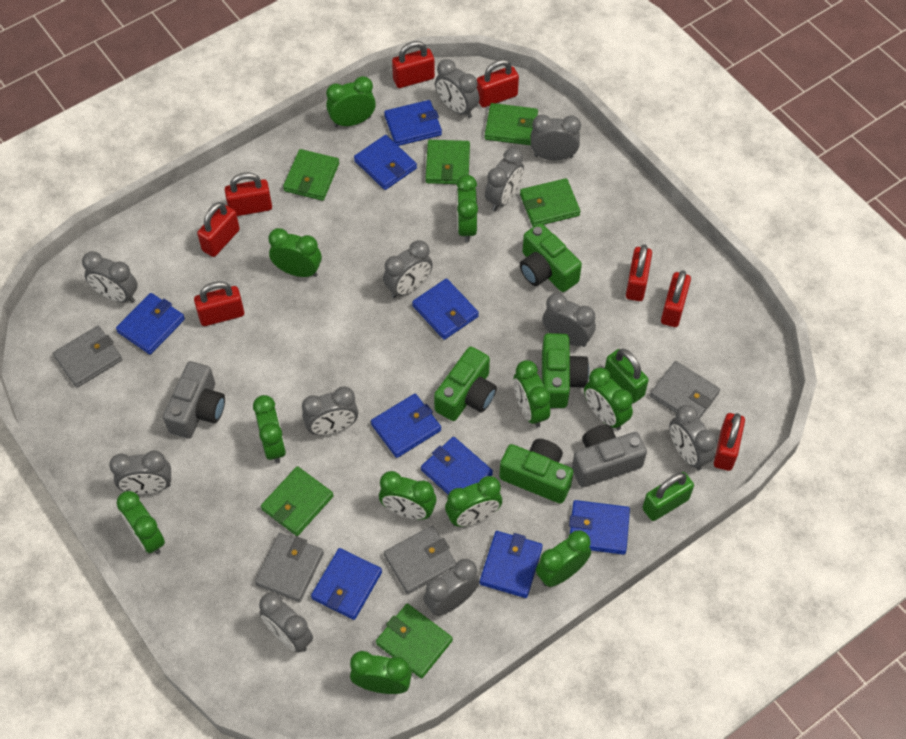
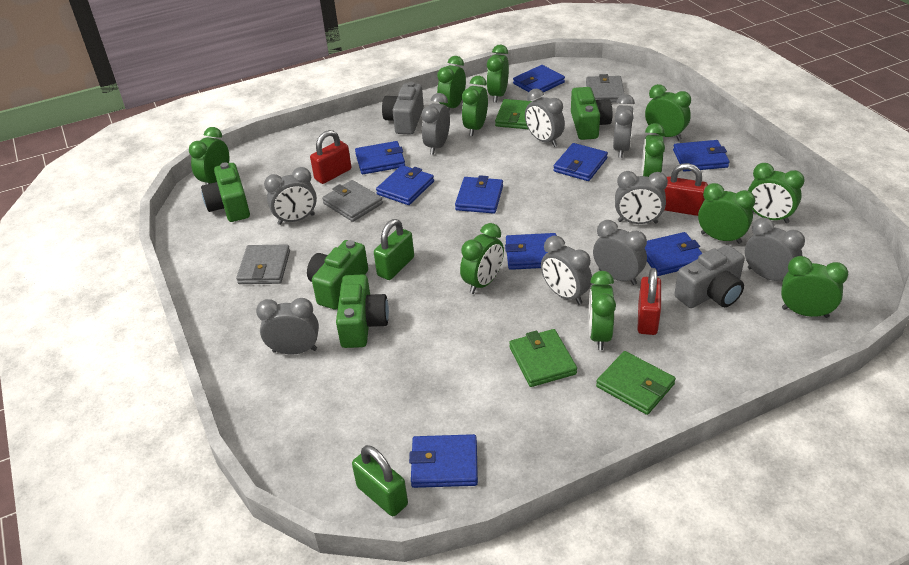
green wallet: 6 -> 3
grey clock: 11 -> 9
grey wallet: 4 -> 3
red padlock: 8 -> 3

